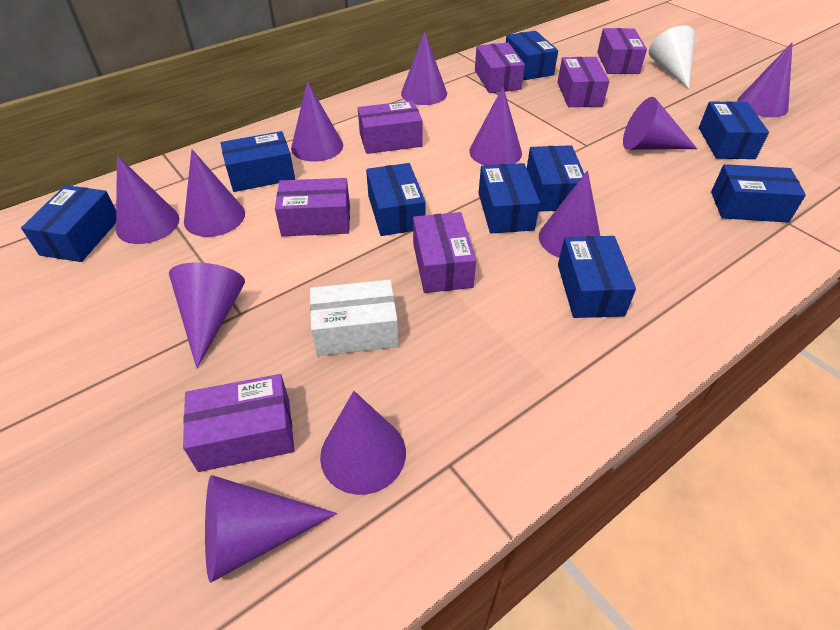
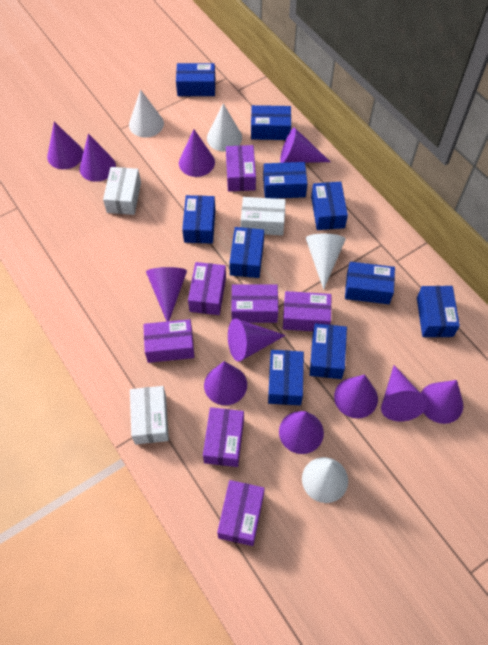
blue box: 9 -> 10
white box: 1 -> 3
white cone: 1 -> 4

